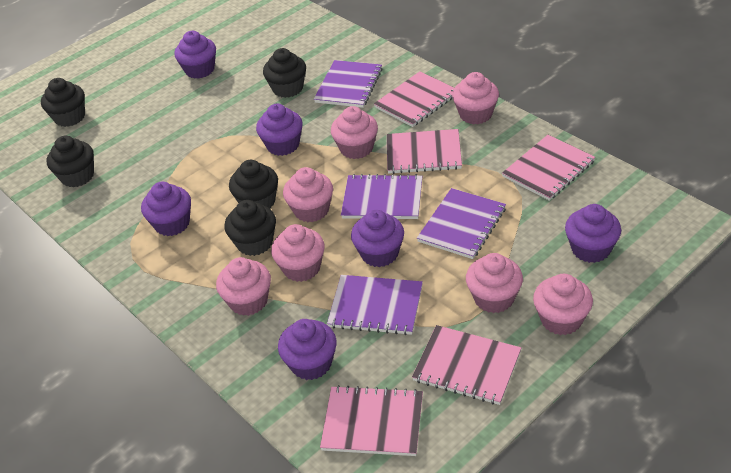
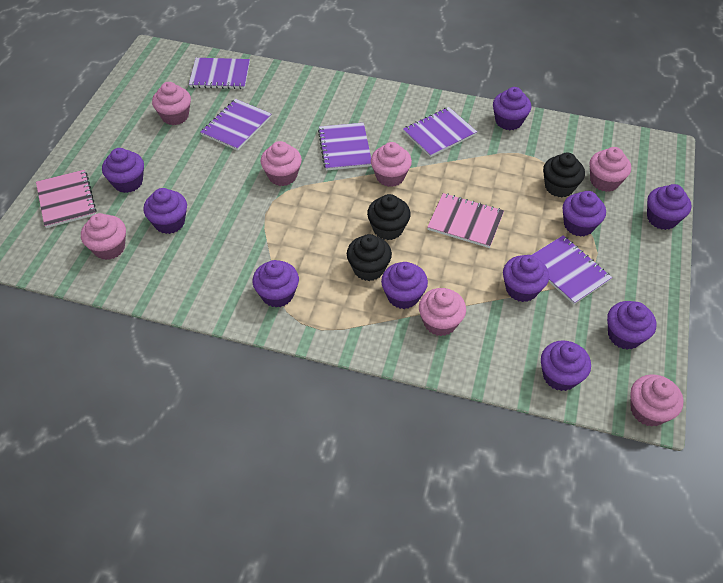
black cupcake: 5 -> 3
pink notebook: 5 -> 2
purple cupcake: 6 -> 10
purple notebook: 4 -> 5

